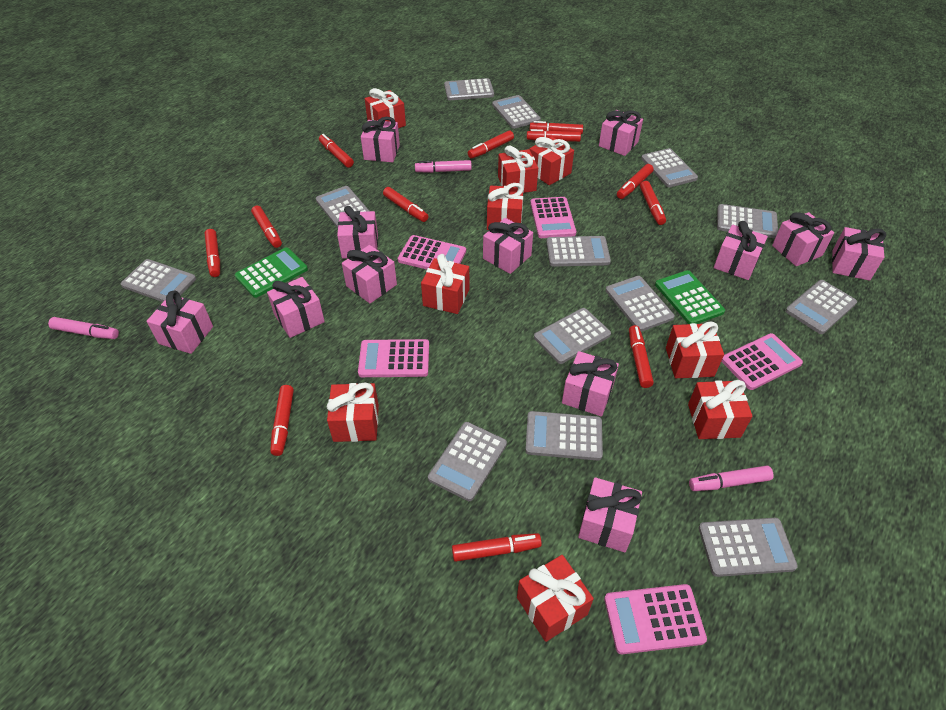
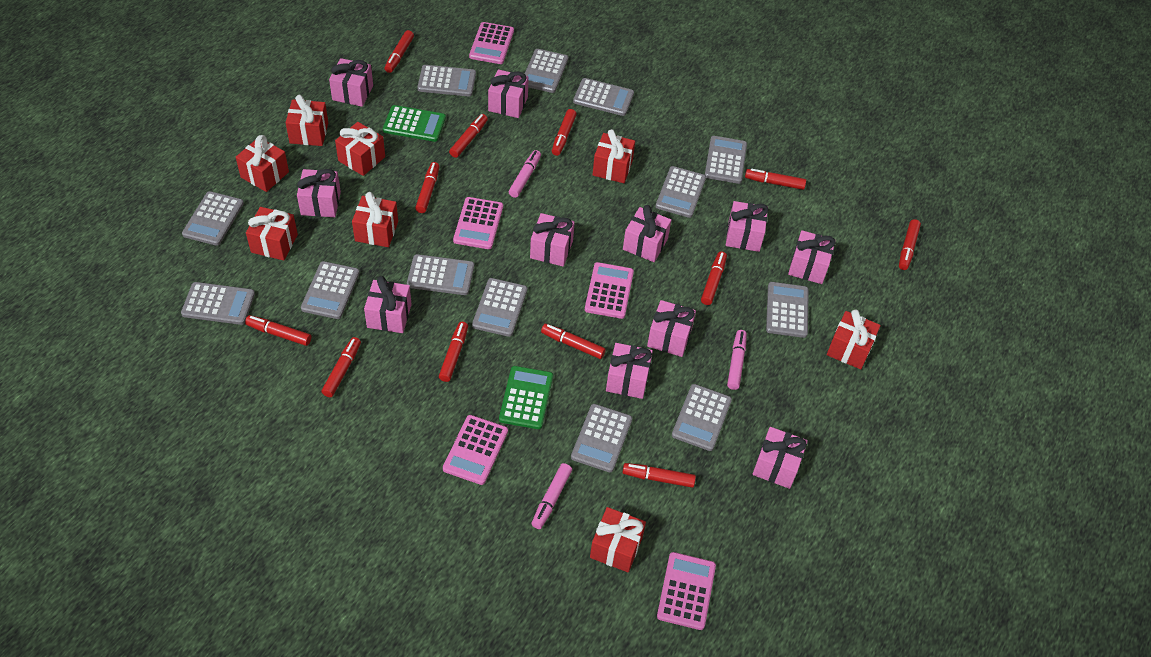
pink gift: 12 -> 11
red gift: 9 -> 8

